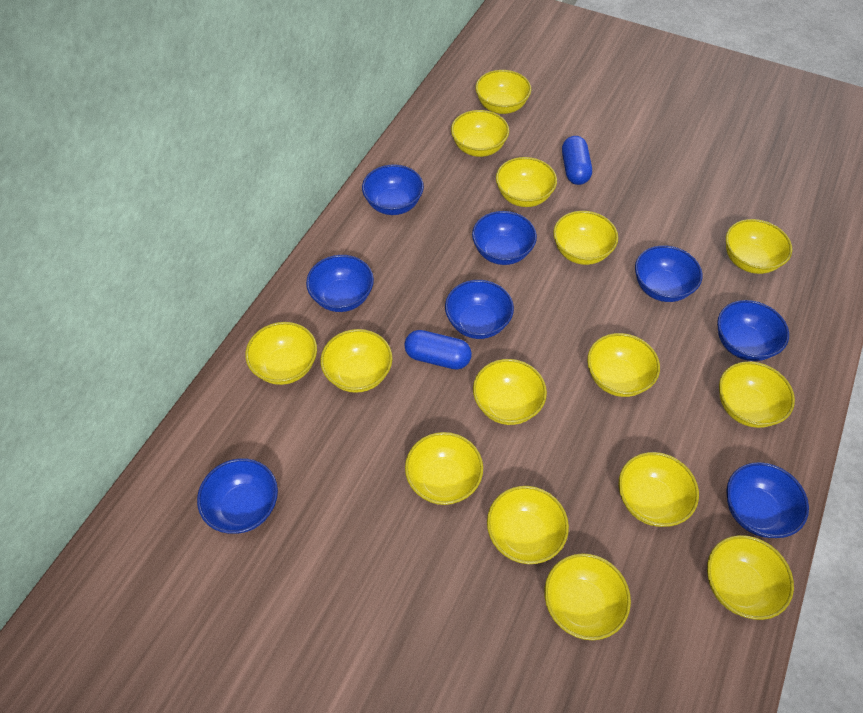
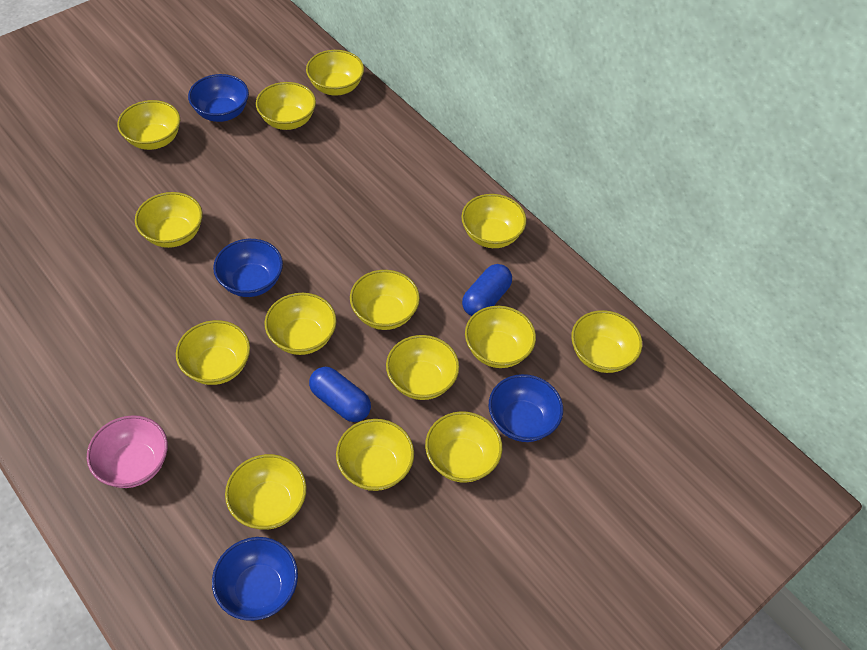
blue bowl: 8 -> 4
pink bowl: 0 -> 1
yellow bowl: 15 -> 14

